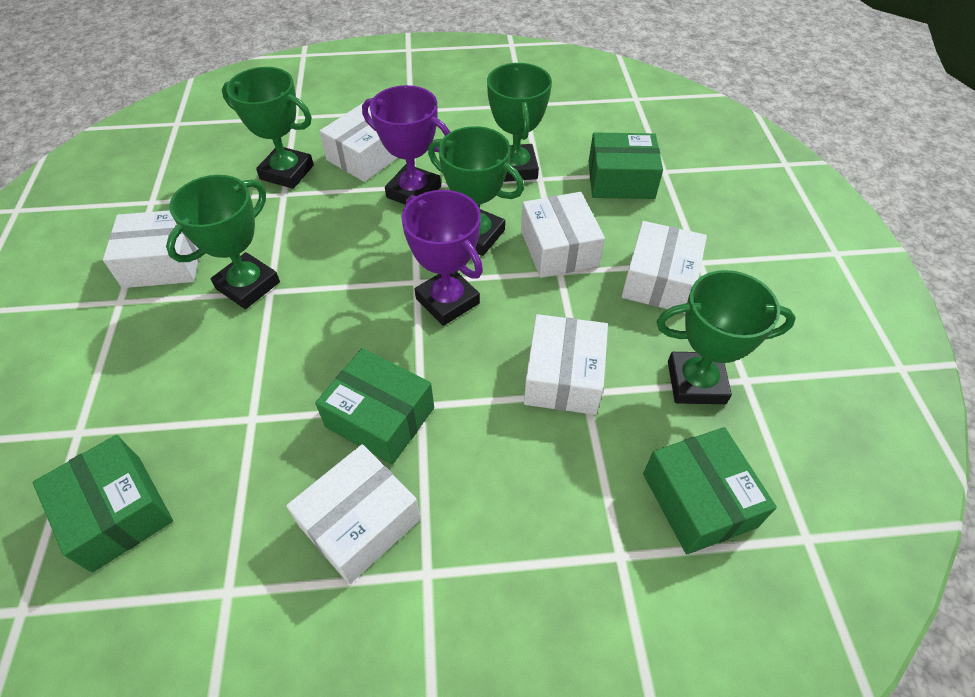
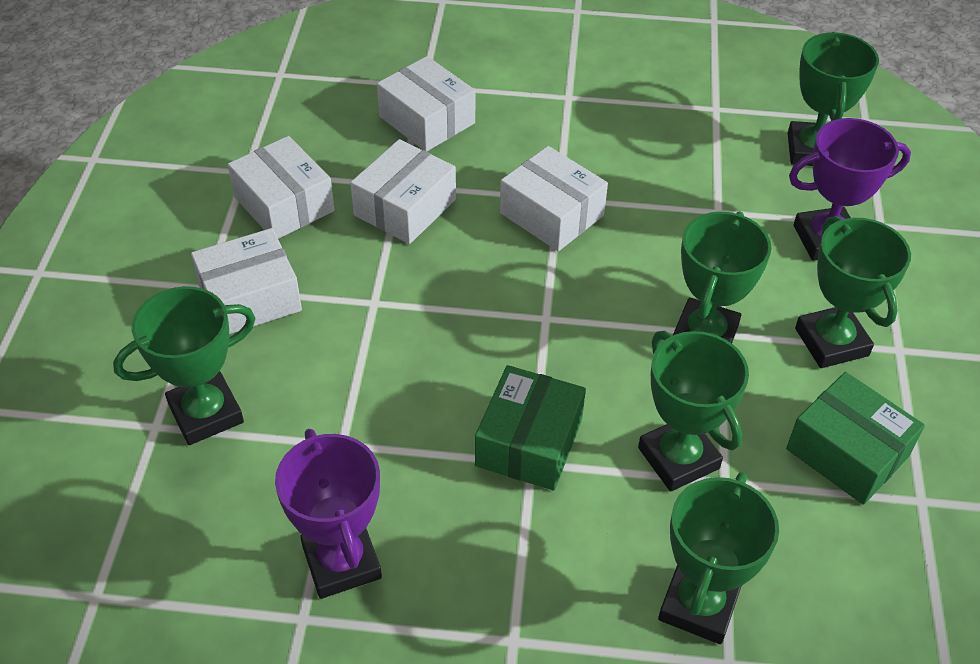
green box: 4 -> 2
green trophy: 5 -> 6
white box: 6 -> 5

